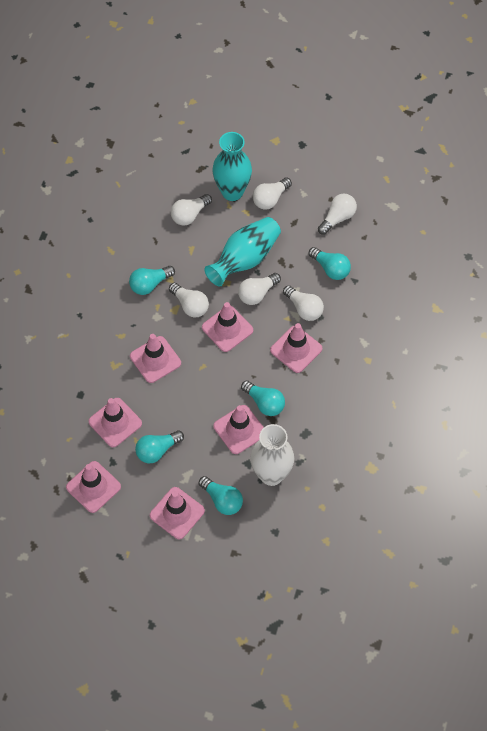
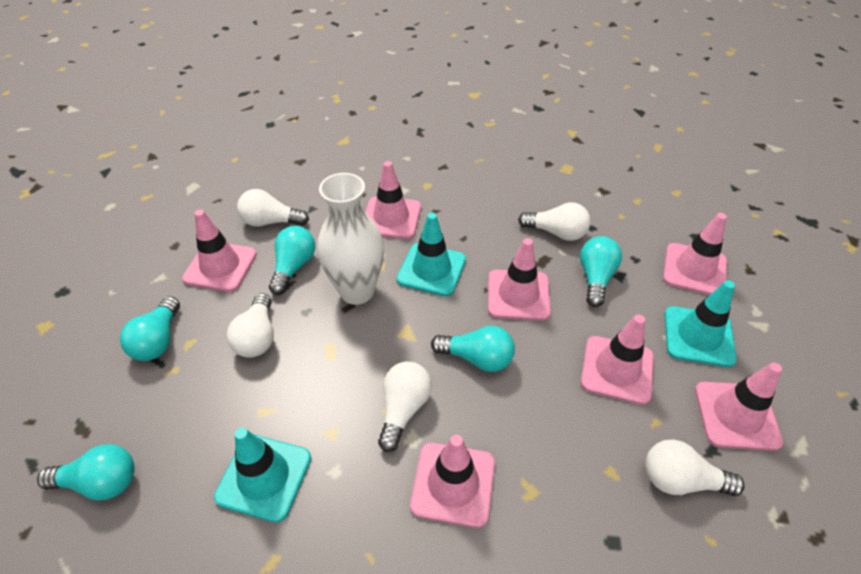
turquoise traffic cone: 0 -> 3
turquoise vase: 2 -> 0
white light bulb: 6 -> 5

